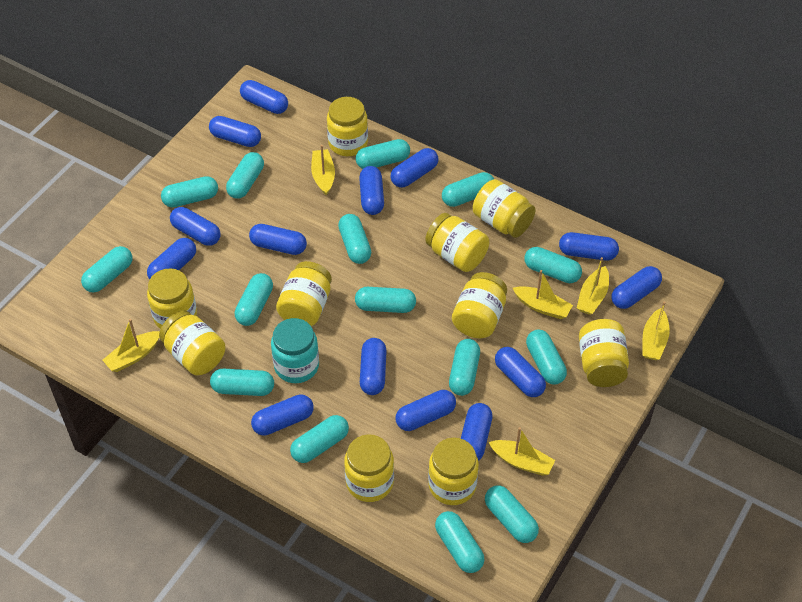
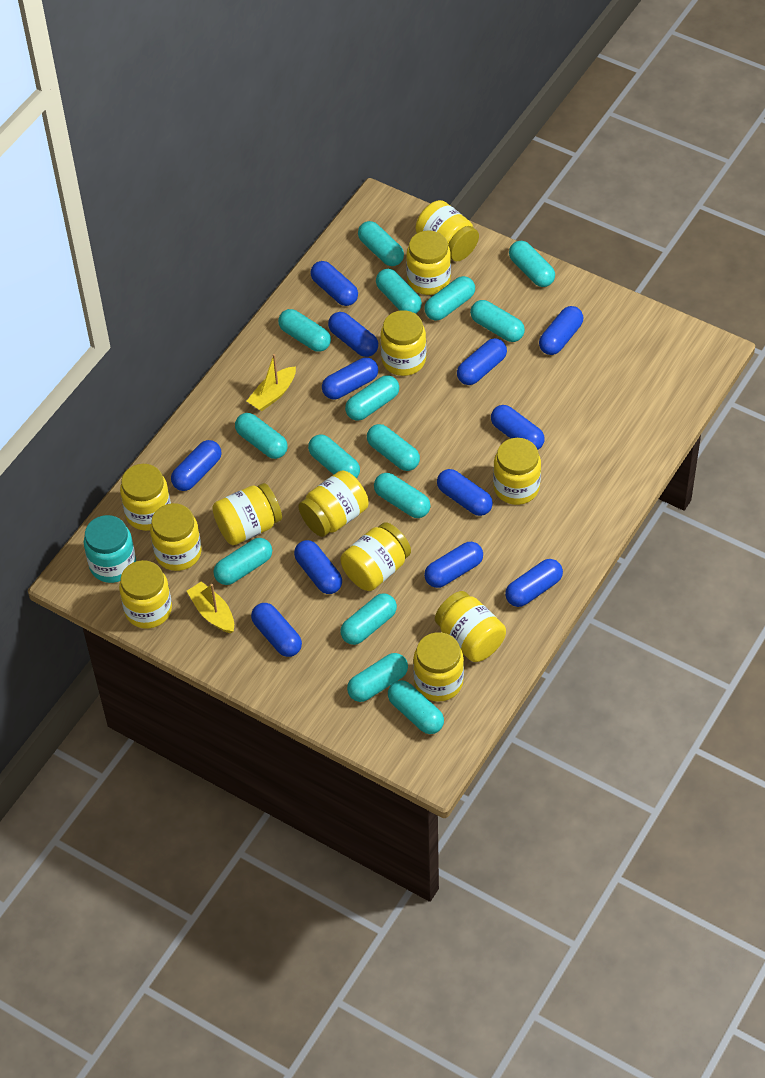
blue capsule: 14 -> 12
yellow boat: 6 -> 2
yellow jar: 10 -> 12

